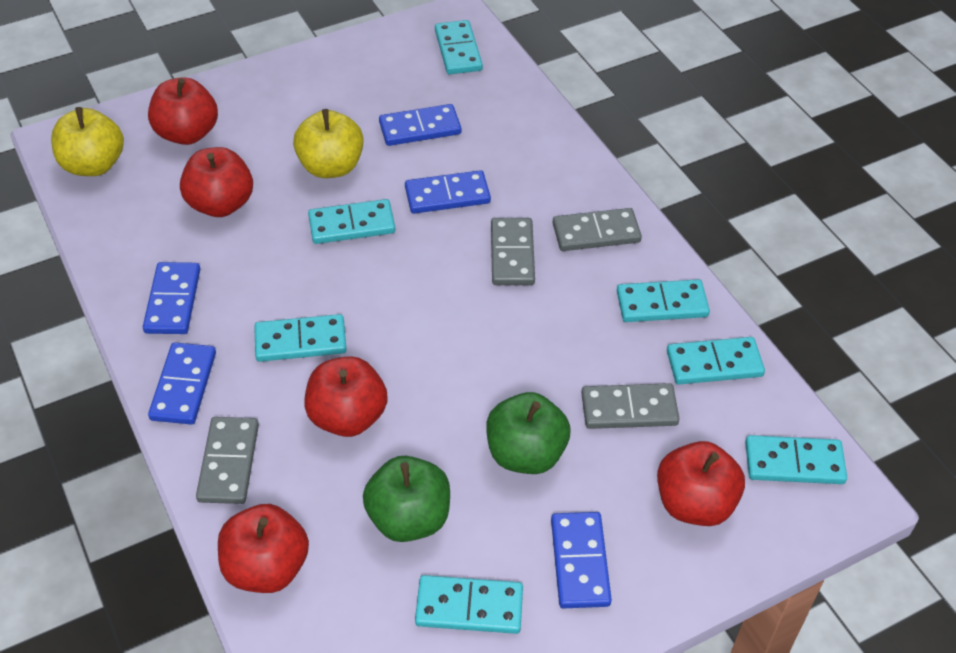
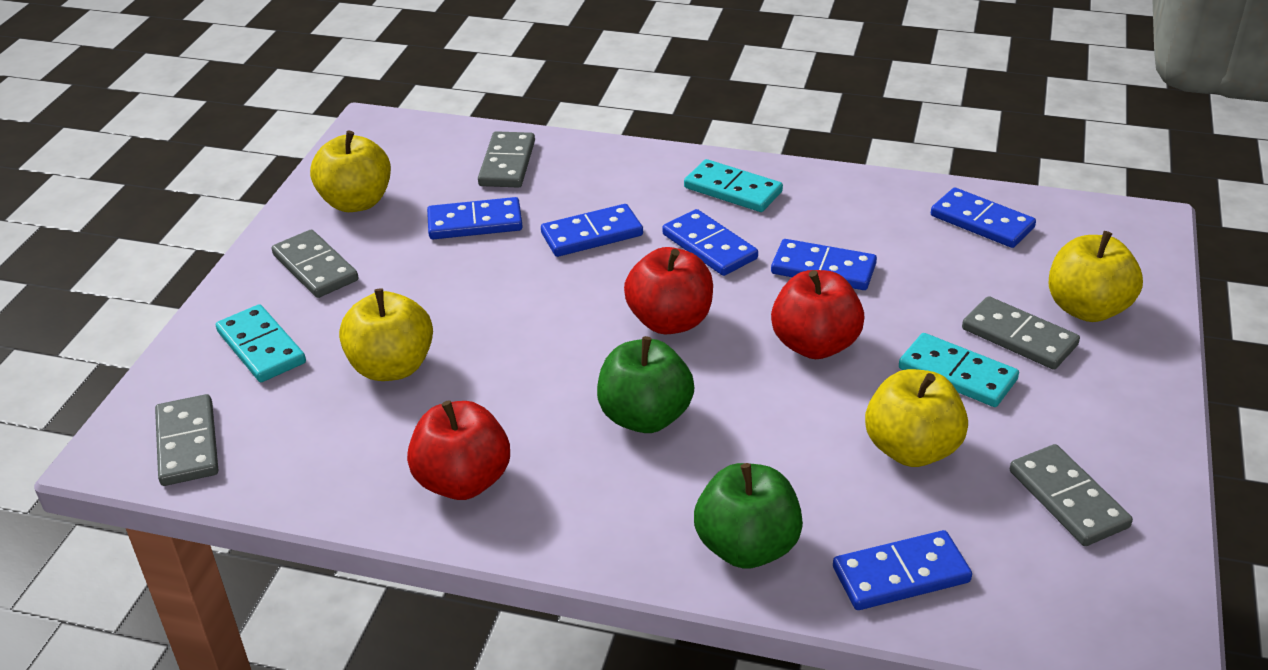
blue domino: 5 -> 6
grey domino: 4 -> 5
red apple: 5 -> 3
turquoise domino: 7 -> 3
yellow apple: 2 -> 4

